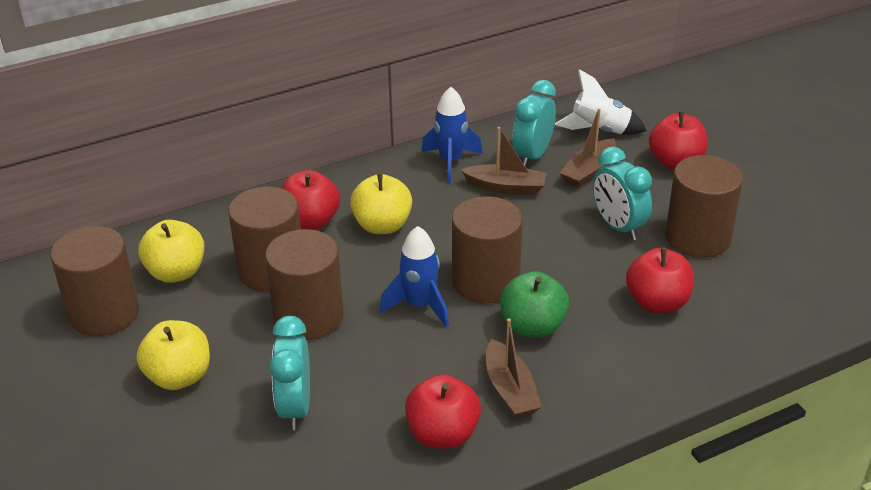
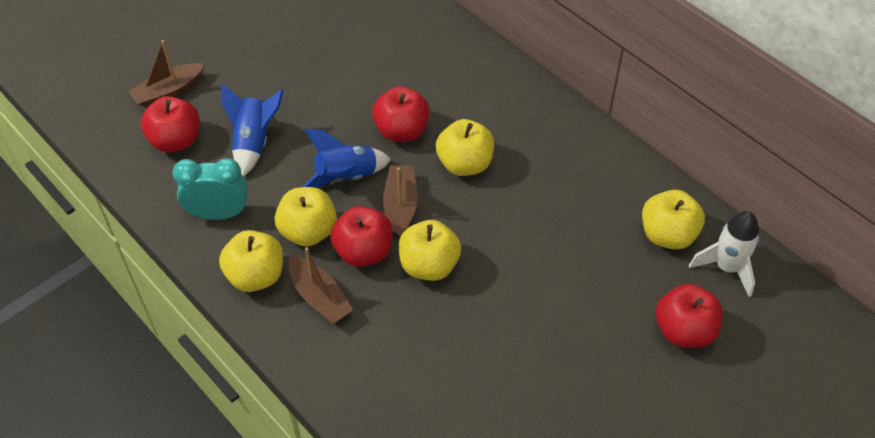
brown cylinder: 5 -> 0
green apple: 1 -> 0
turquoise clock: 3 -> 1
yellow apple: 3 -> 5

